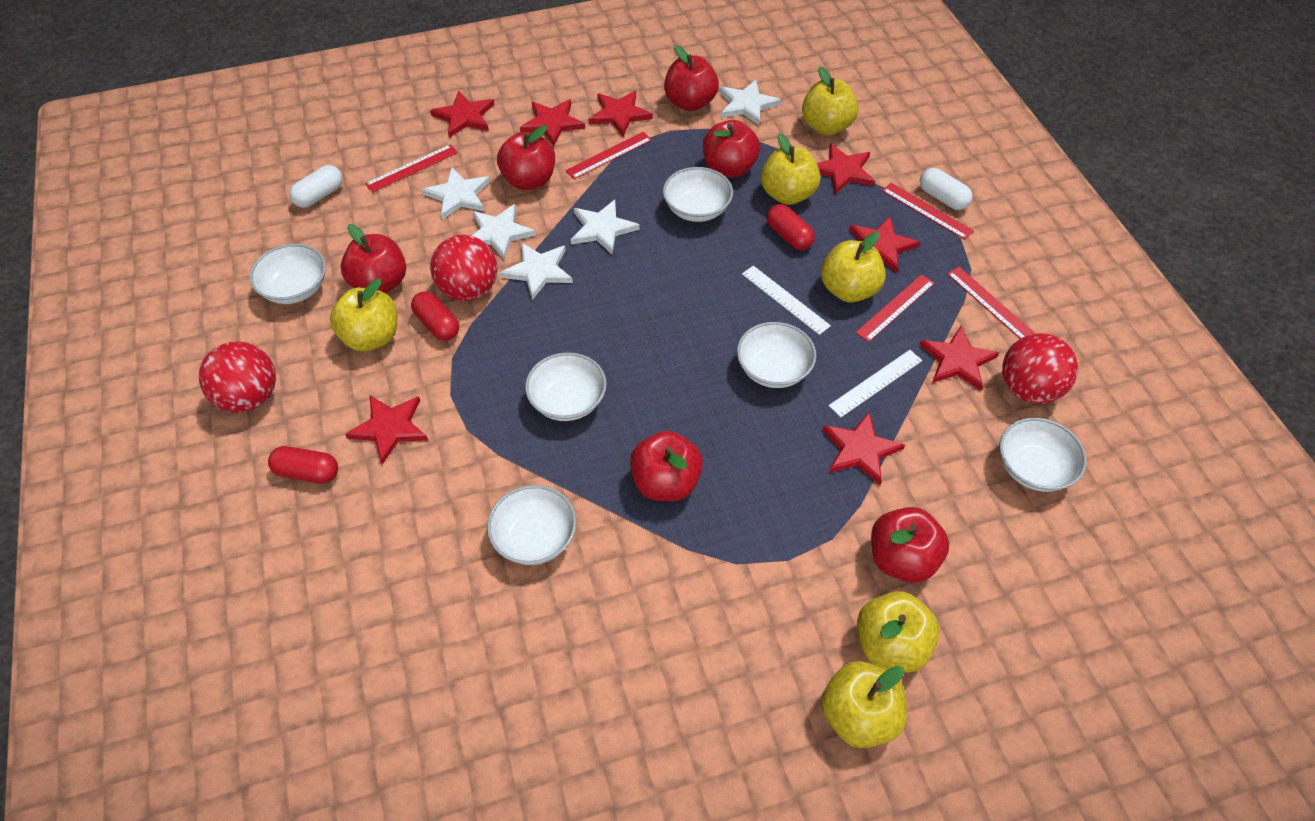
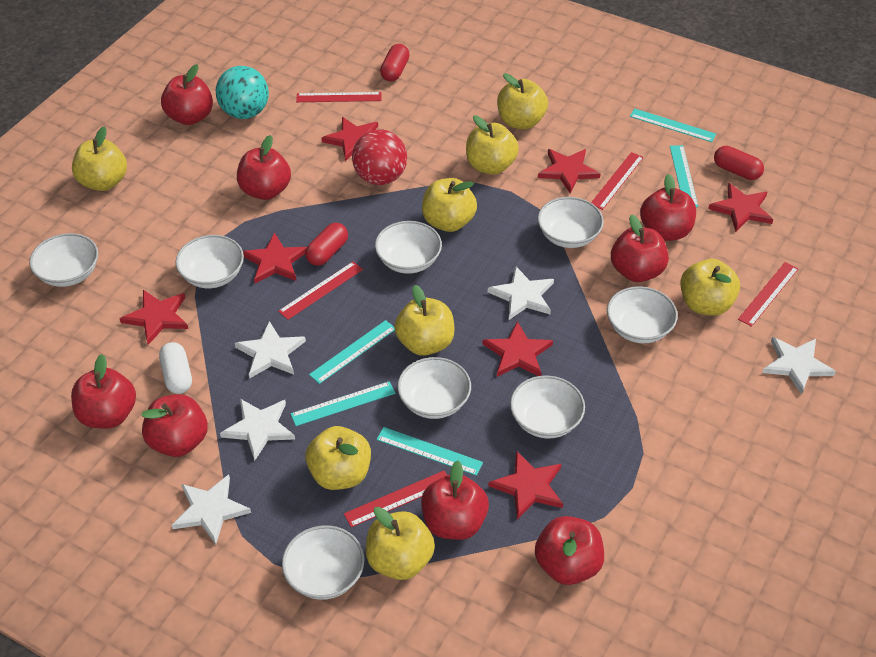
red apple: 6 -> 8
red ball: 3 -> 1
red star: 8 -> 7
turquoise ball: 0 -> 1
turquoise ruler: 0 -> 5
white bowl: 6 -> 8
white capsule: 2 -> 1
white ruler: 2 -> 0
yellow apple: 6 -> 8

